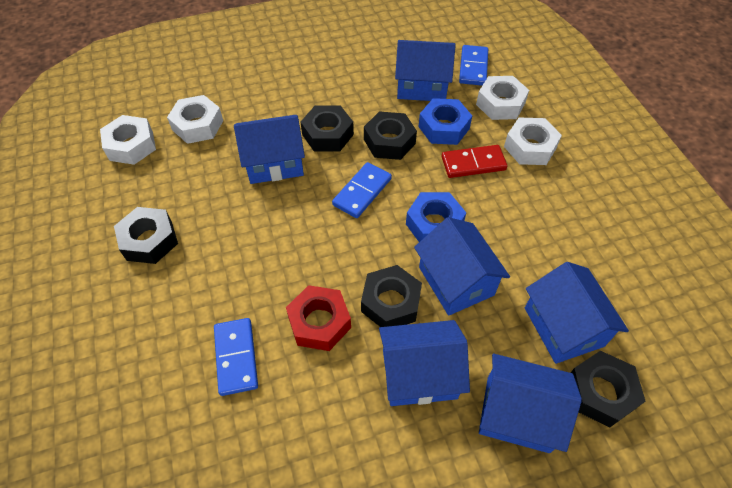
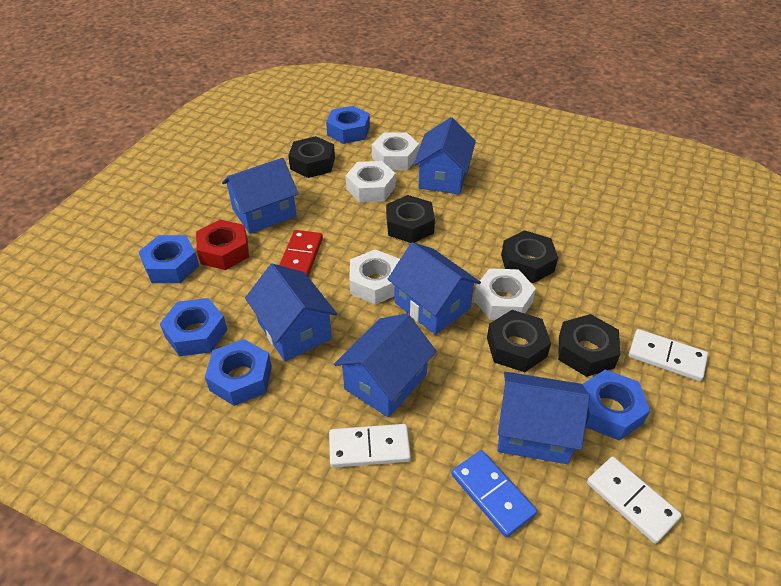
blue domino: 3 -> 1
blue nut: 2 -> 5
white domino: 0 -> 3

